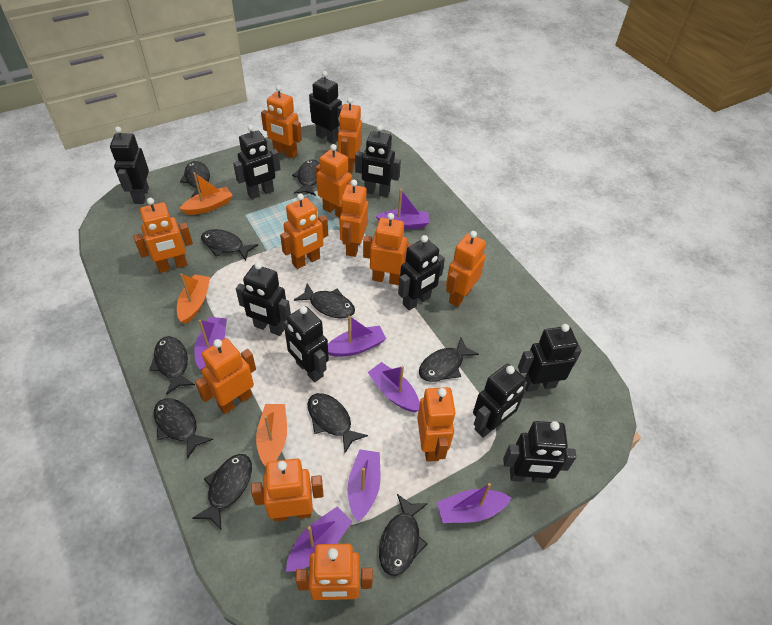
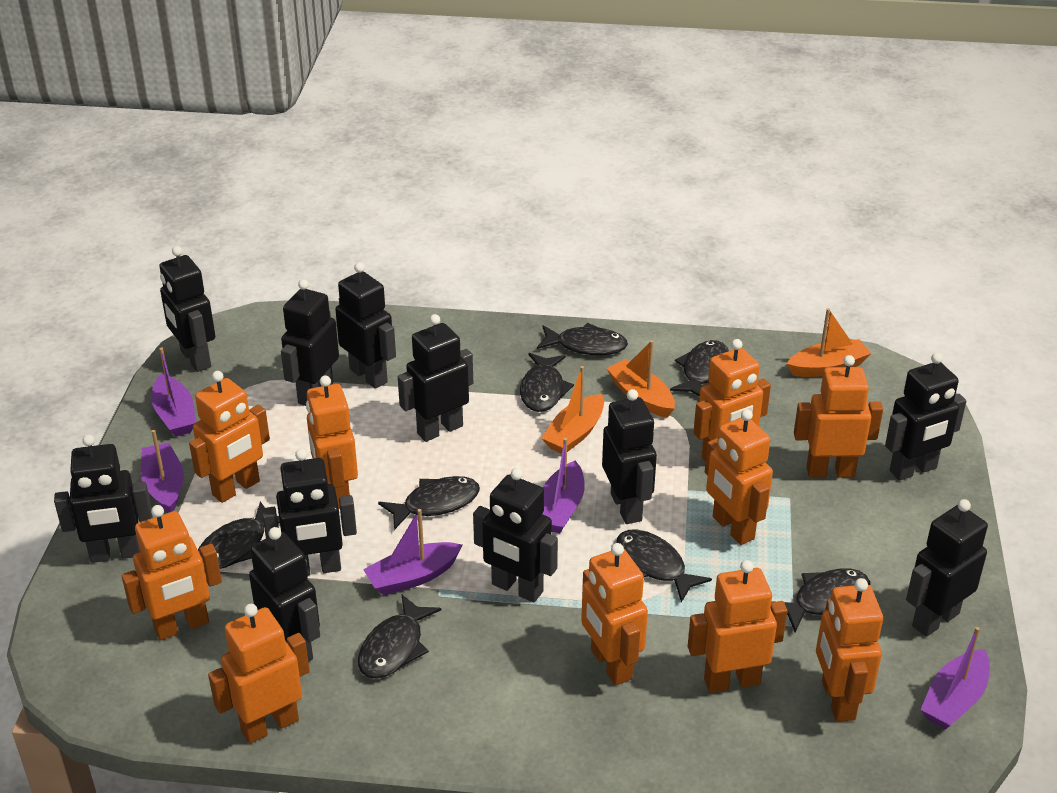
black fish: 10 -> 8
black robot: 10 -> 11
orange robot: 12 -> 10
purple boat: 7 -> 5

